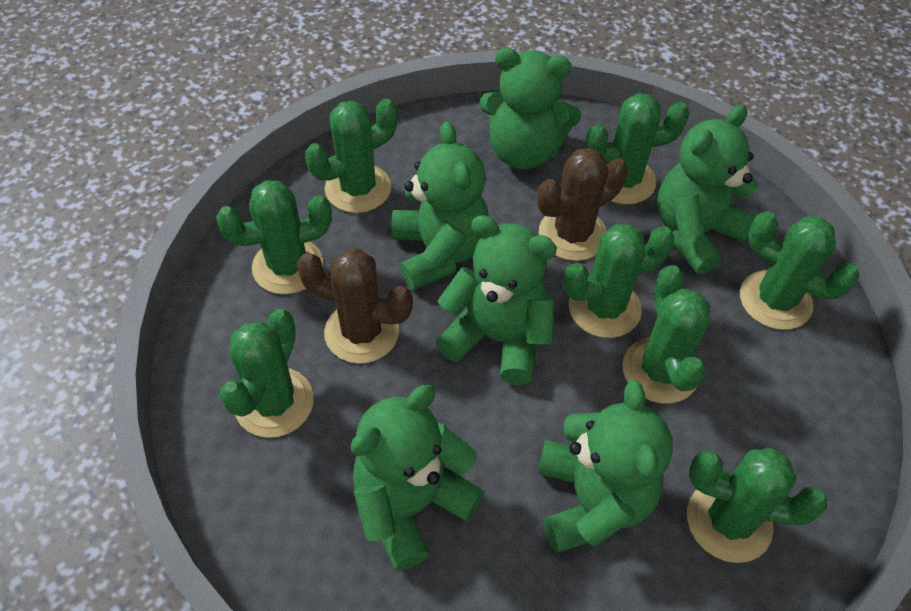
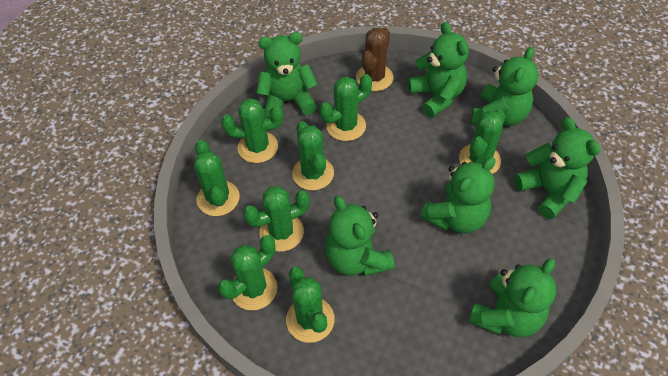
brown cactus: 2 -> 1
green teddy bear: 6 -> 7

